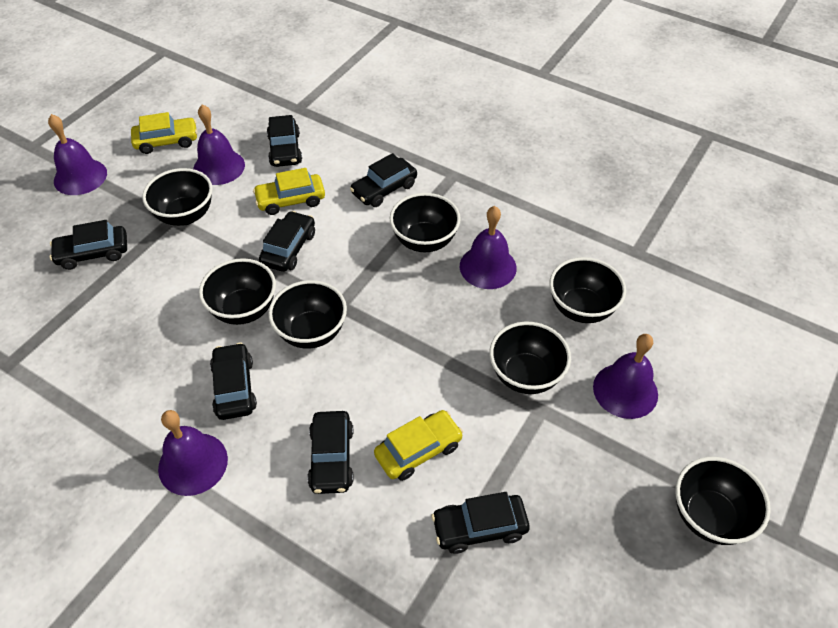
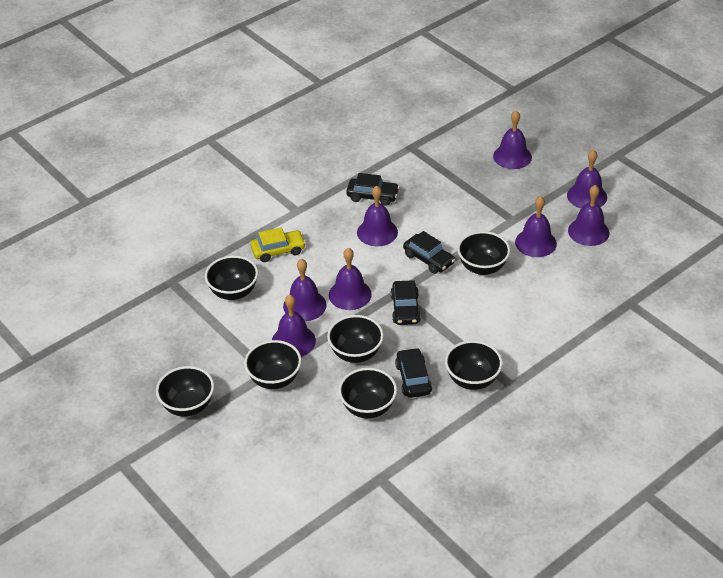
black car: 7 -> 4
purple bell: 5 -> 8
yellow car: 3 -> 1

